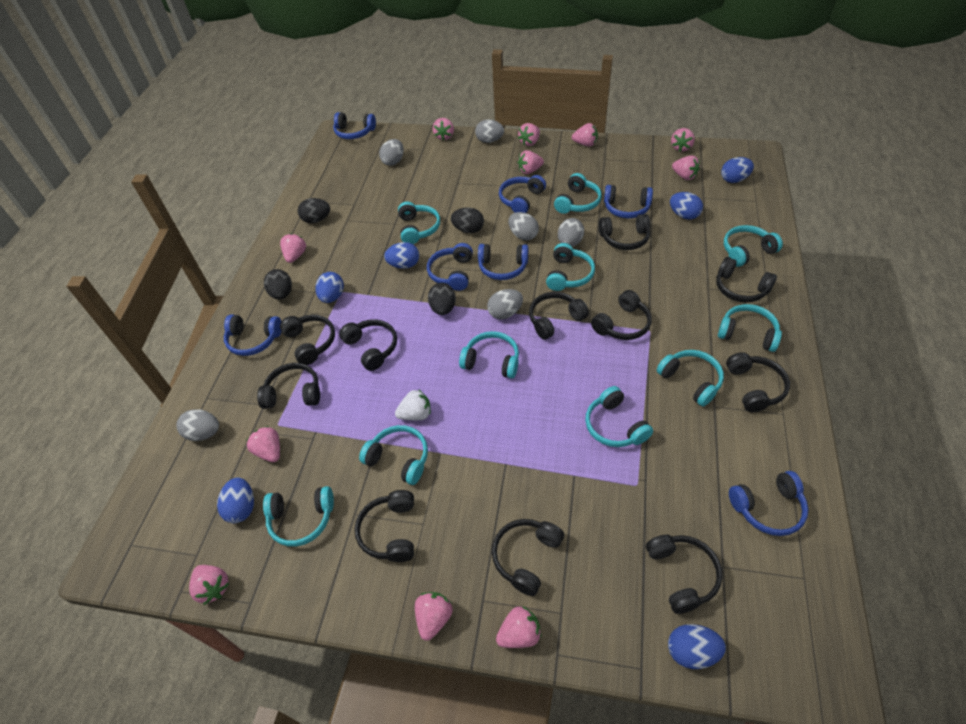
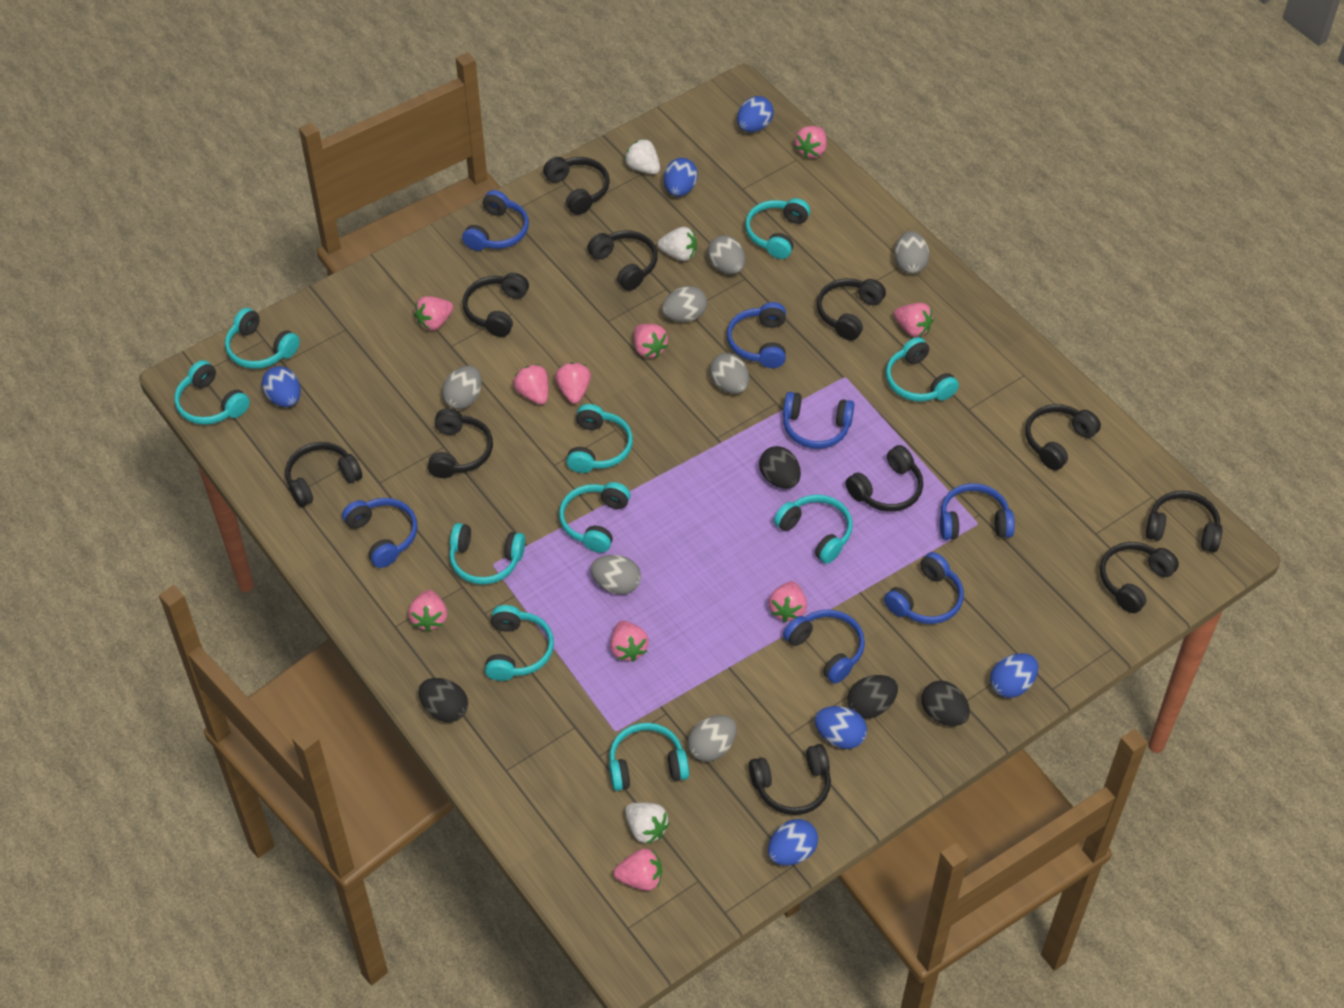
grey egg: 6 -> 7
pink strawberry: 11 -> 10
white strawberry: 1 -> 3

